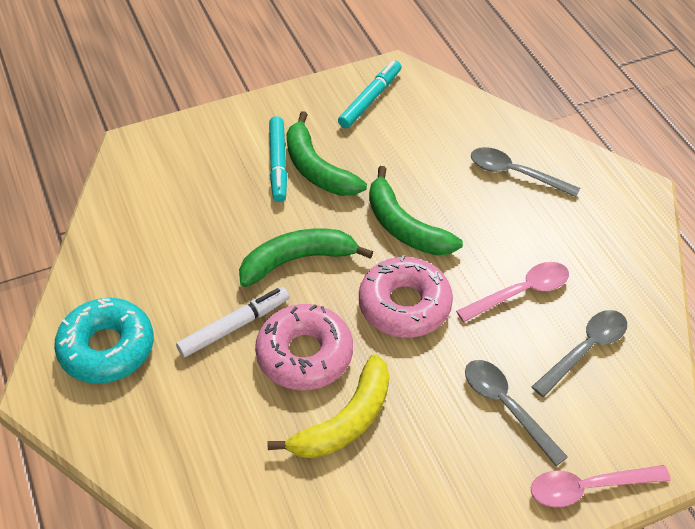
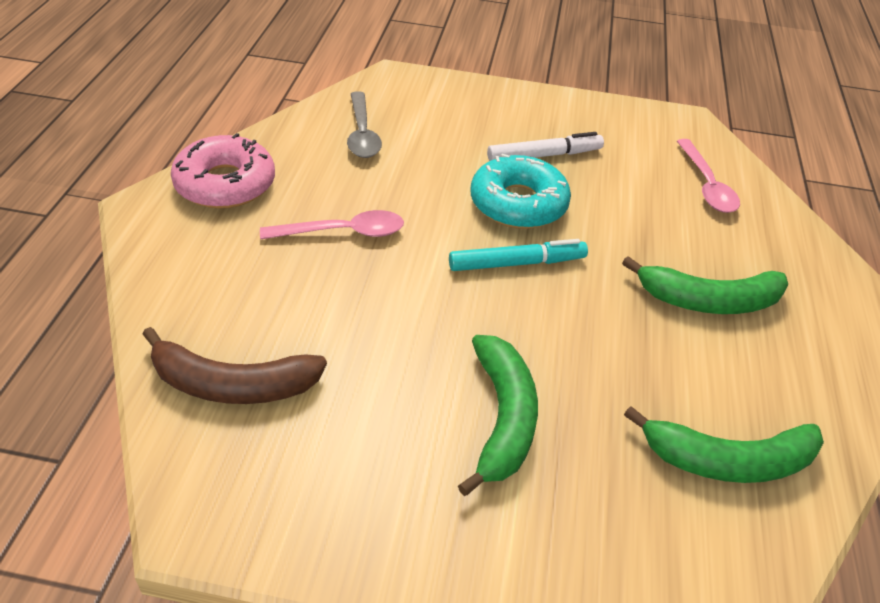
brown banana: 0 -> 1
grey spoon: 3 -> 1
pink donut: 2 -> 1
turquoise marker: 2 -> 1
yellow banana: 1 -> 0

